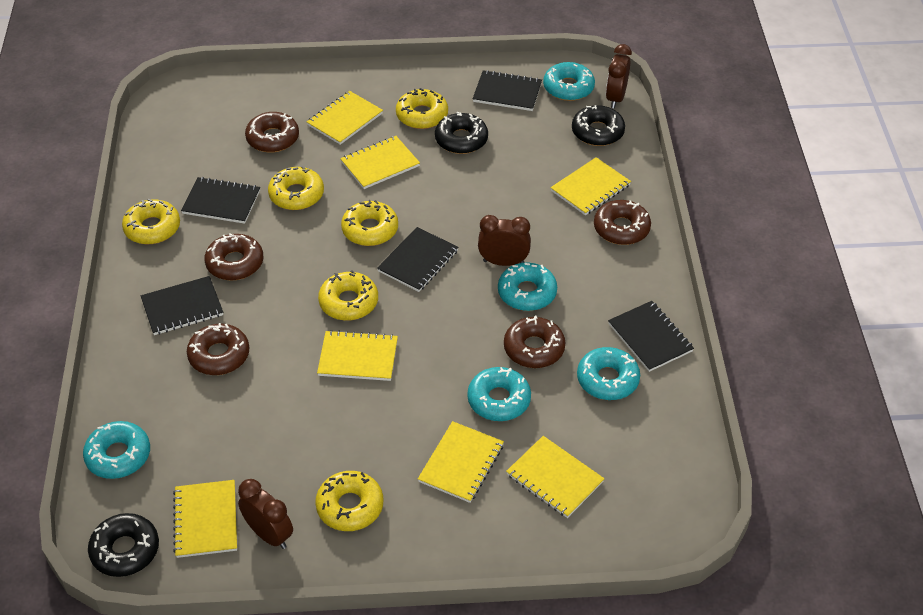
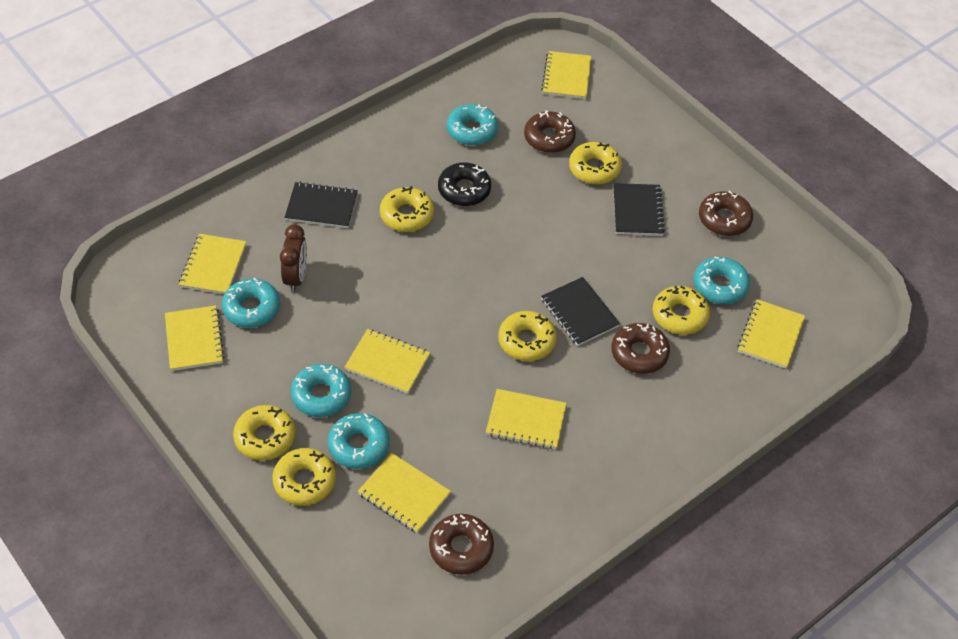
black donut: 3 -> 1
black notebook: 5 -> 3
brown clock: 3 -> 1
brown donut: 5 -> 4

